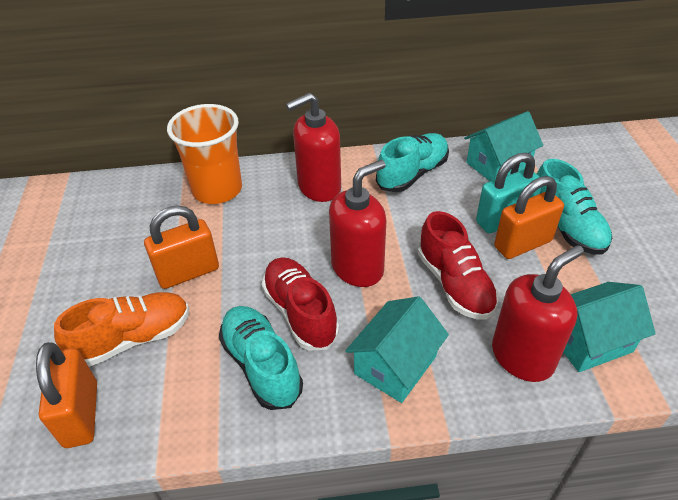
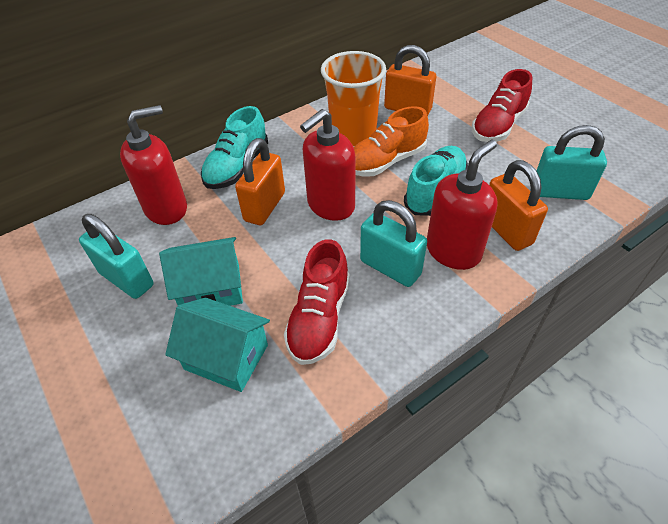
turquoise house: 3 -> 2
turquoise padlock: 1 -> 3
turquoise shoe: 3 -> 2

